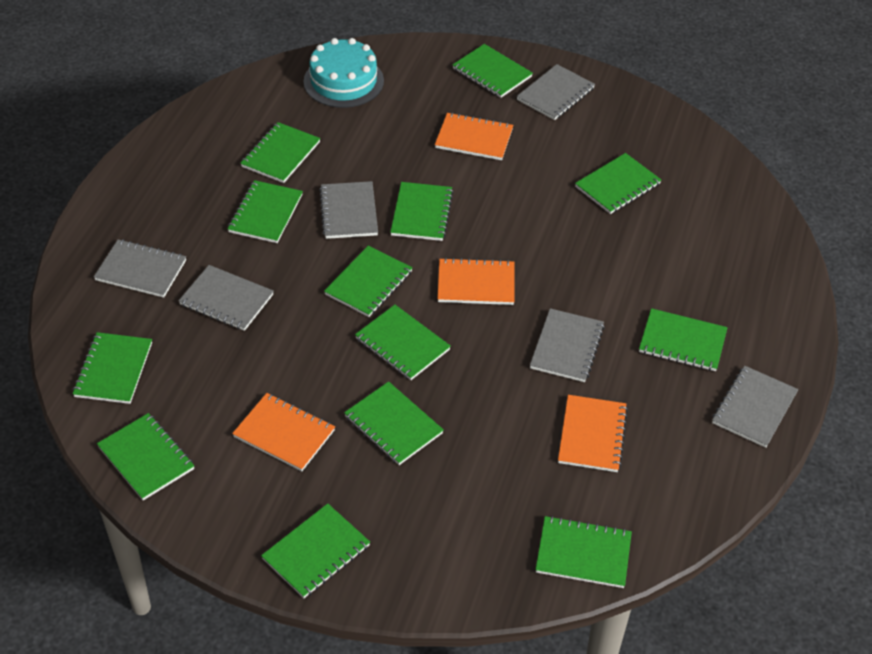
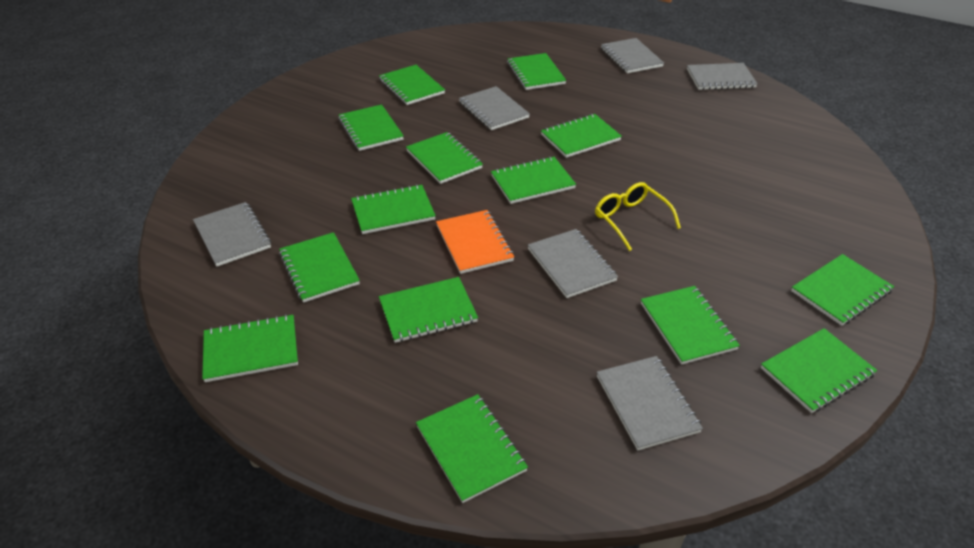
green notebook: 13 -> 14
orange notebook: 4 -> 1
turquoise cake: 1 -> 0
yellow glasses: 0 -> 1

